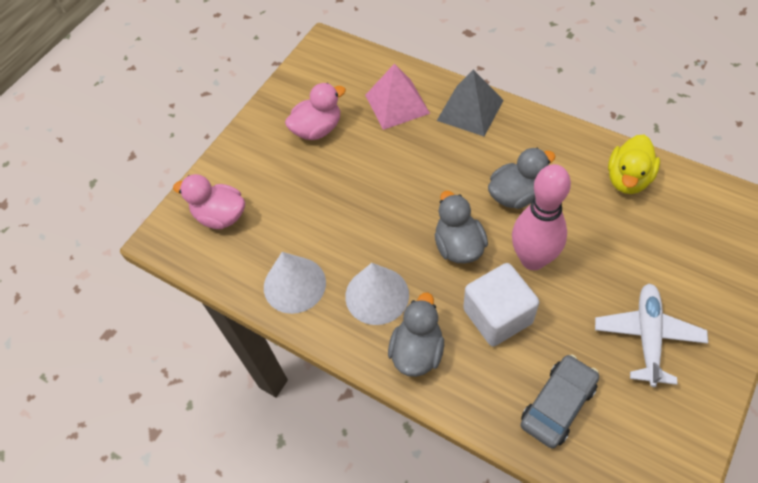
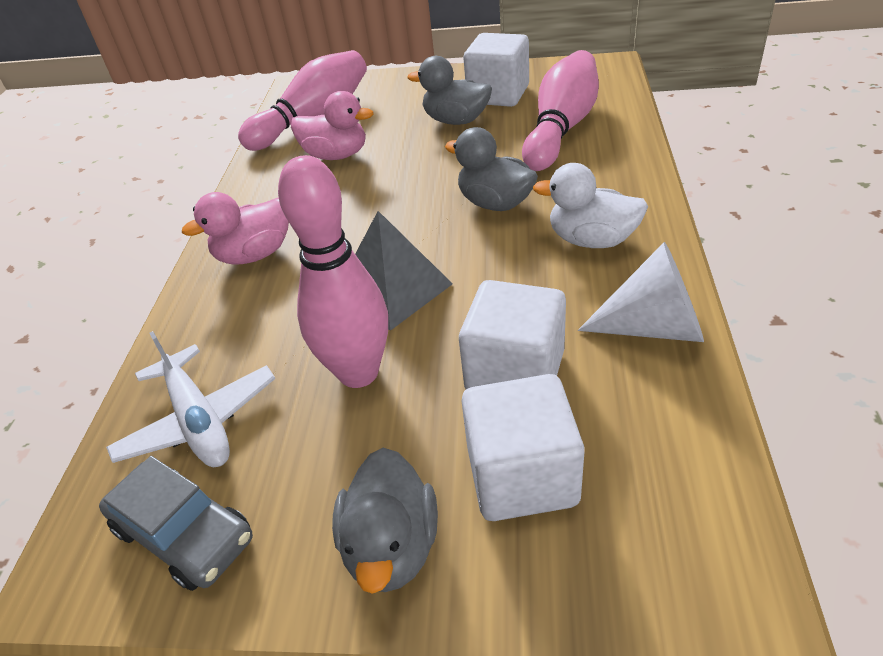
pink bowling pin: 1 -> 3
pink pyramid: 1 -> 0
white cone: 2 -> 1
white cube: 1 -> 3
white duck: 0 -> 1
yellow duck: 1 -> 0

